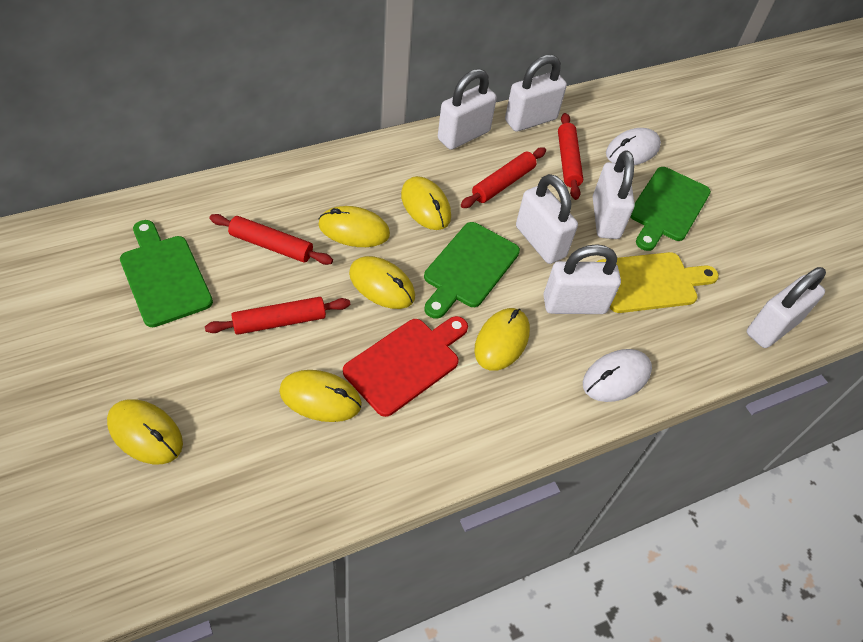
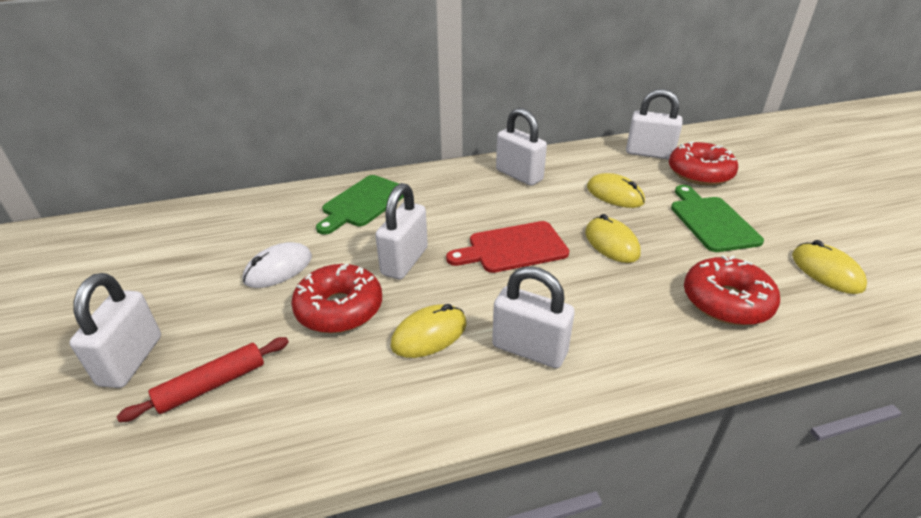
green cutting board: 3 -> 2
red donut: 0 -> 3
red rolling pin: 4 -> 1
white mouse: 2 -> 1
white padlock: 6 -> 5
yellow cutting board: 1 -> 0
yellow mouse: 6 -> 4

